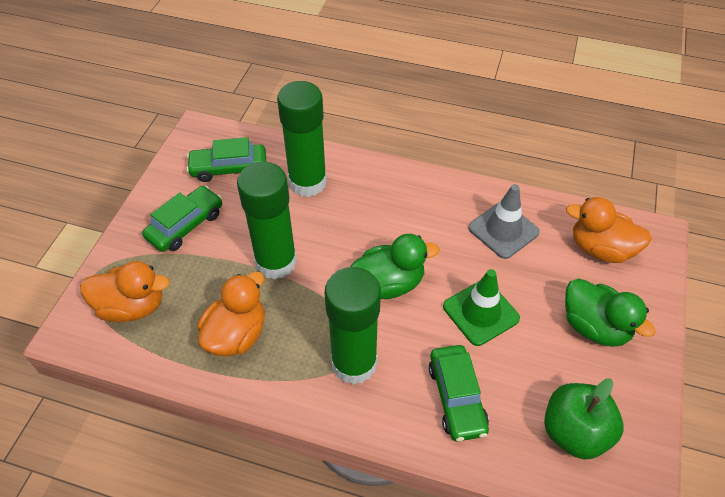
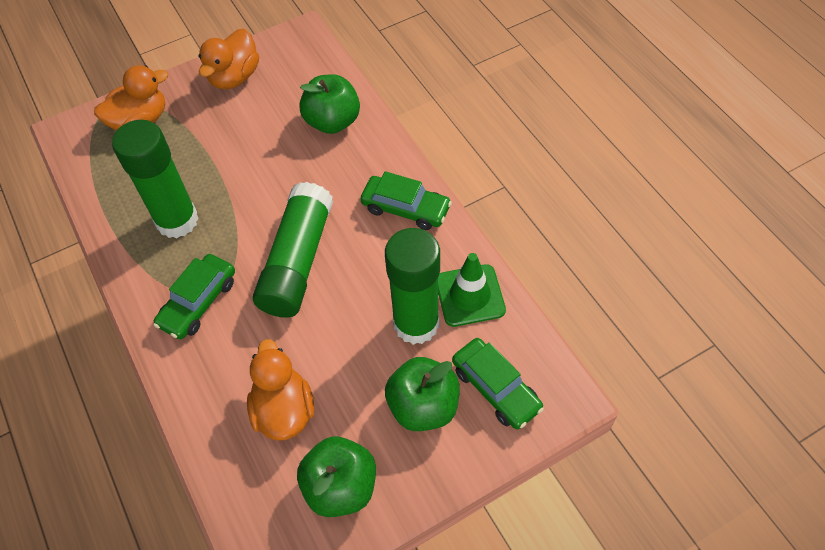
green apple: 1 -> 3
green duck: 2 -> 0
grey traffic cone: 1 -> 0

